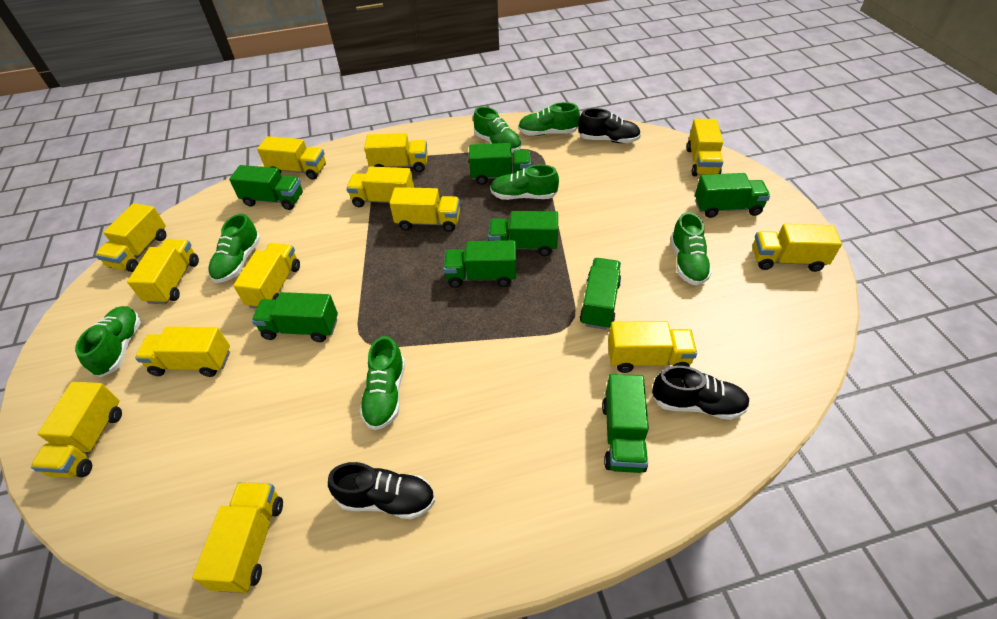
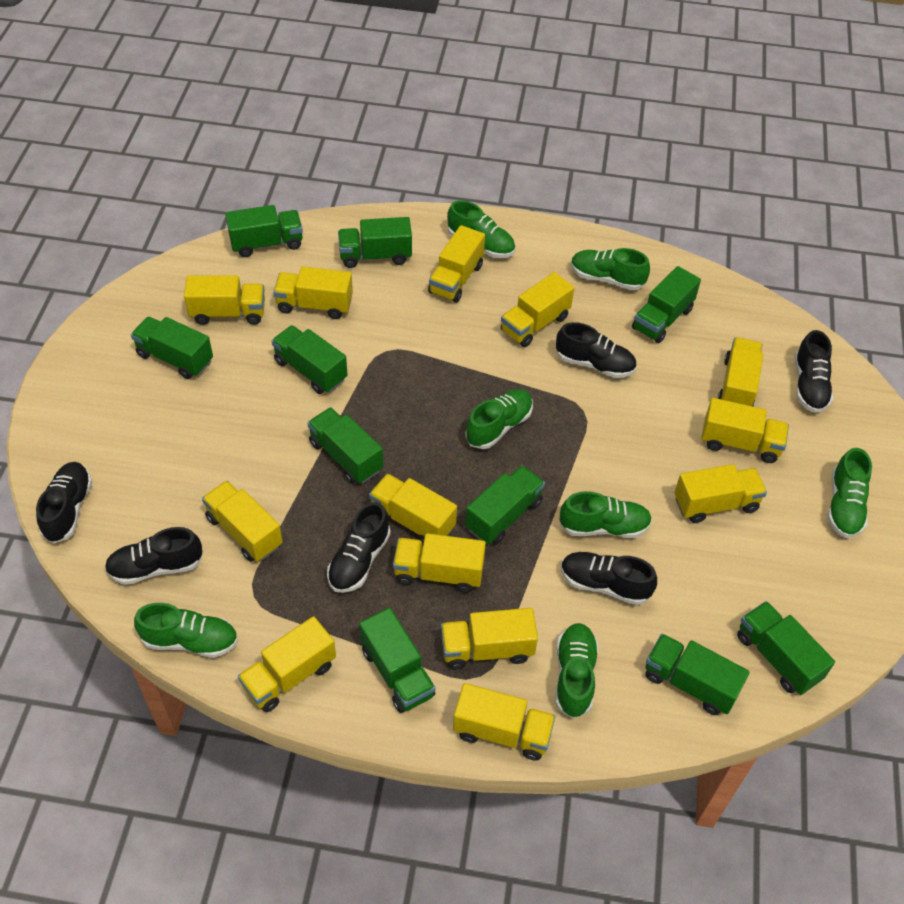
black shoe: 3 -> 6
green truck: 8 -> 10

